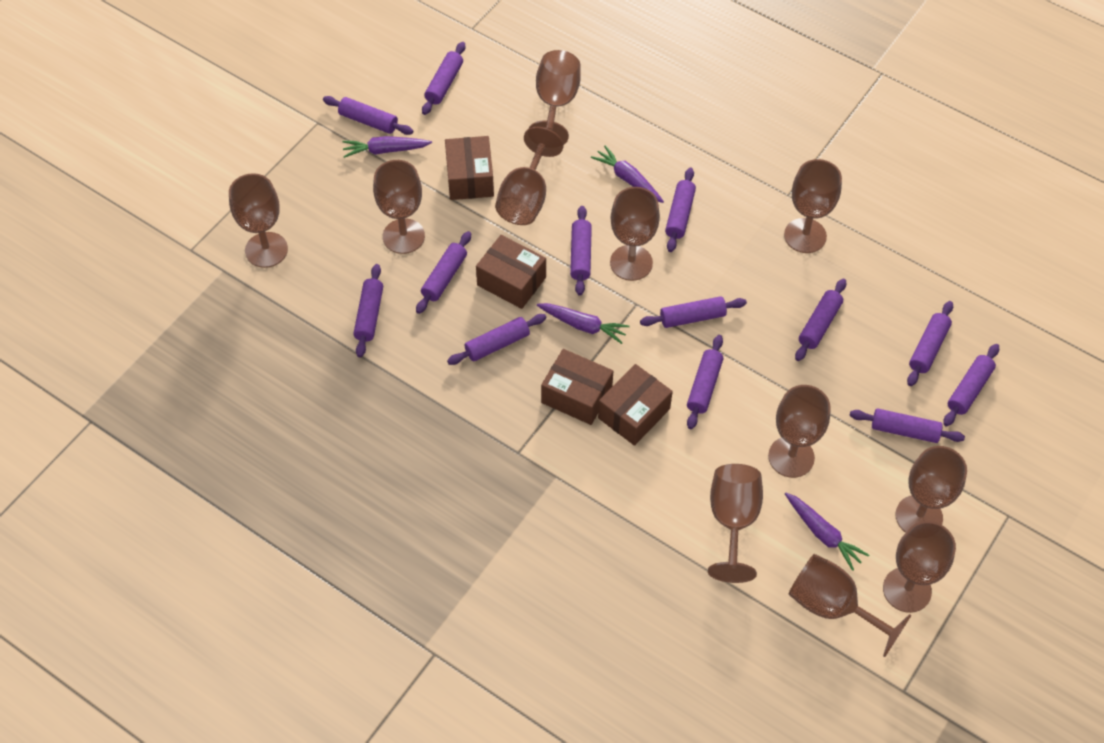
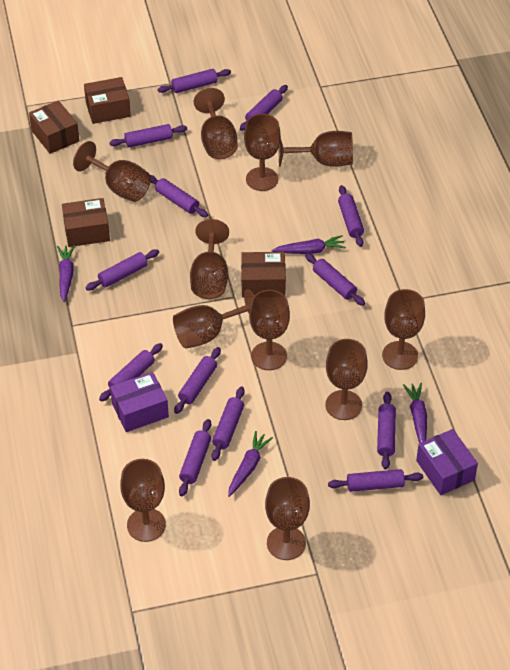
purple box: 0 -> 2

